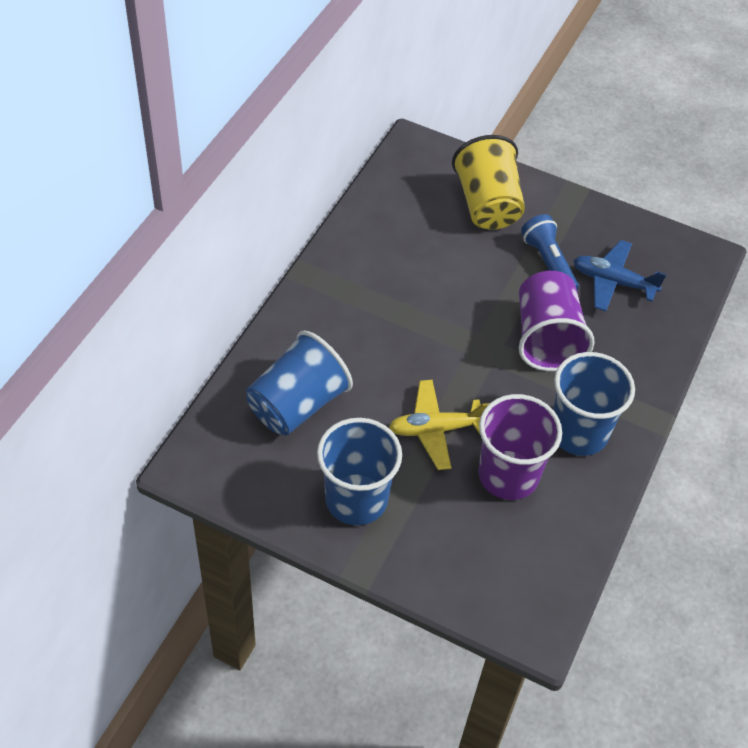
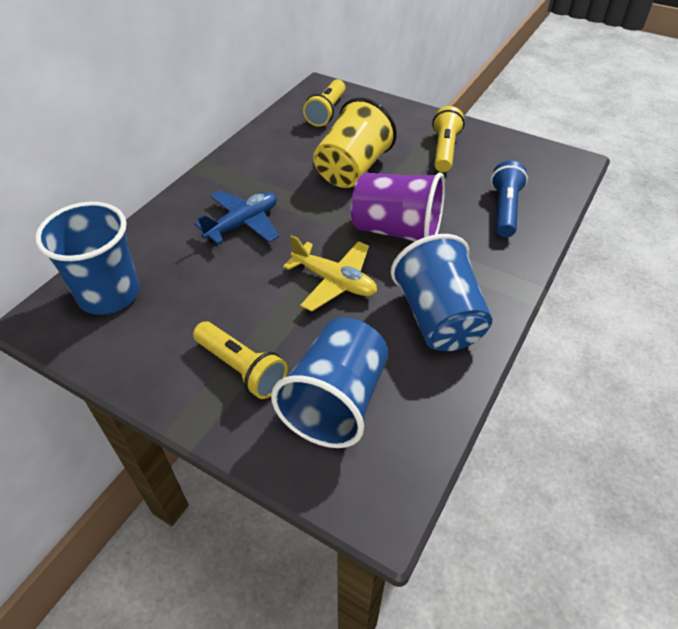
purple cup: 2 -> 1
yellow flashlight: 0 -> 3

